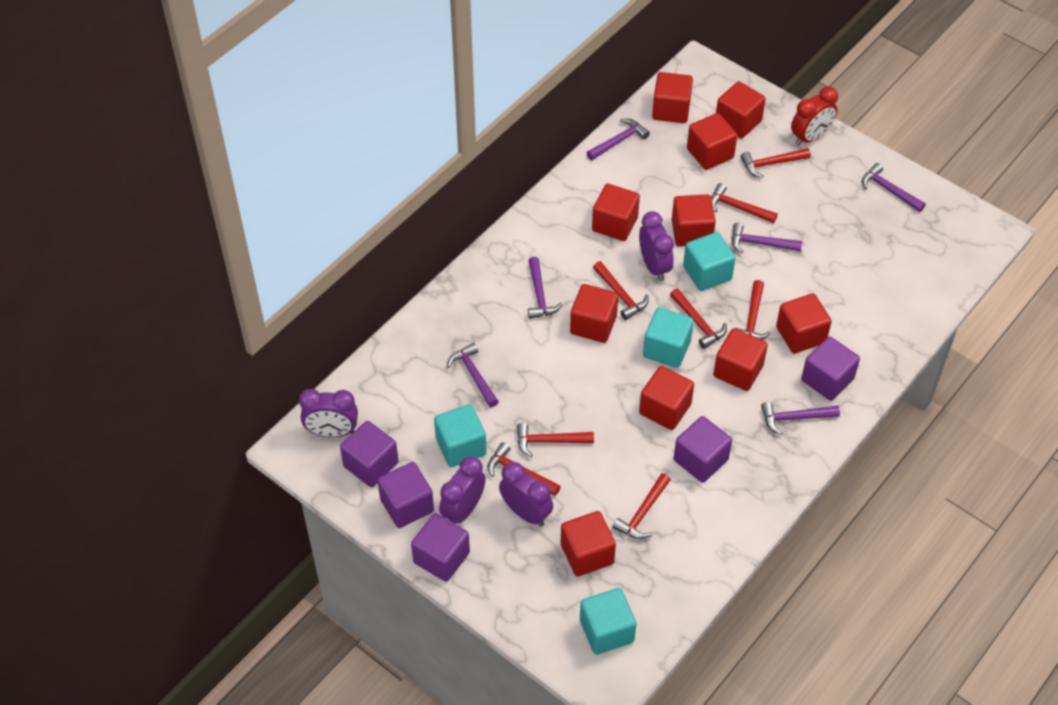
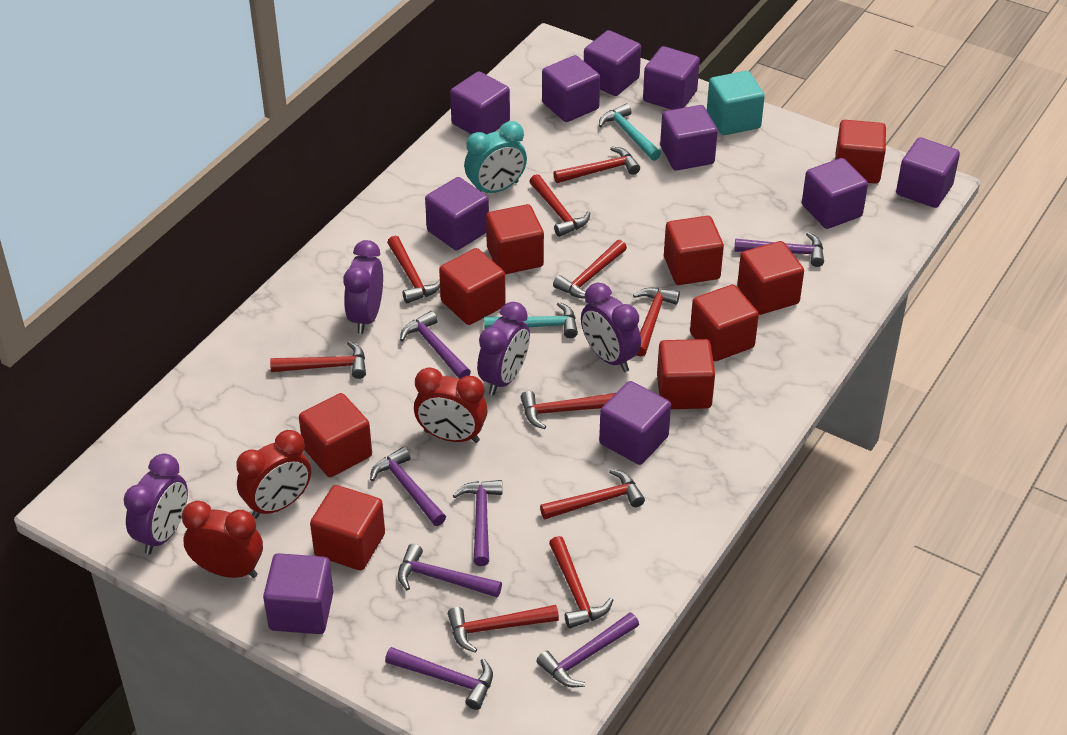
purple cube: 5 -> 10
purple hammer: 6 -> 7
red clock: 1 -> 3
red cube: 10 -> 9
red hammer: 8 -> 10
turquoise clock: 0 -> 1
turquoise cube: 4 -> 1
turquoise hammer: 0 -> 2

